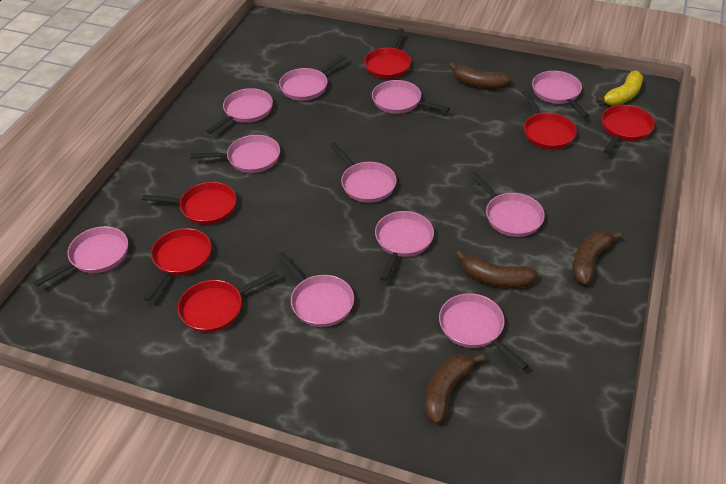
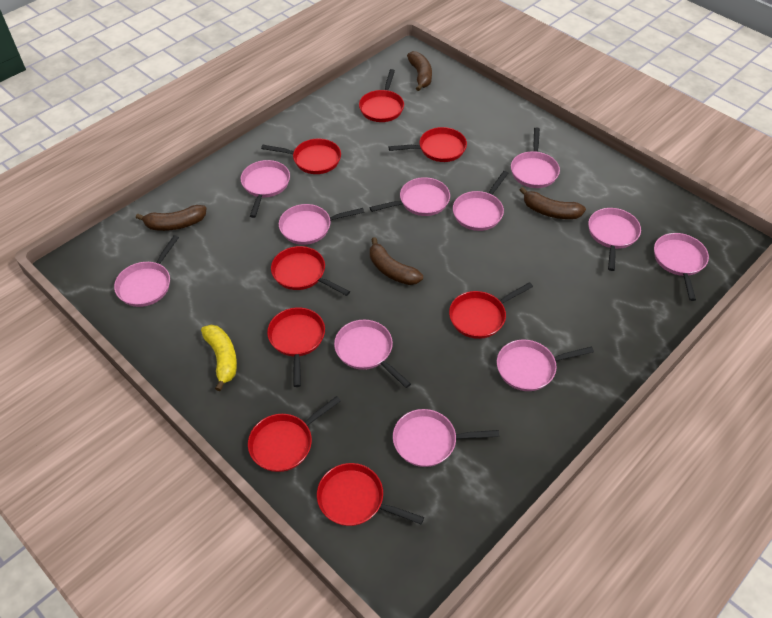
red pan: 6 -> 8

